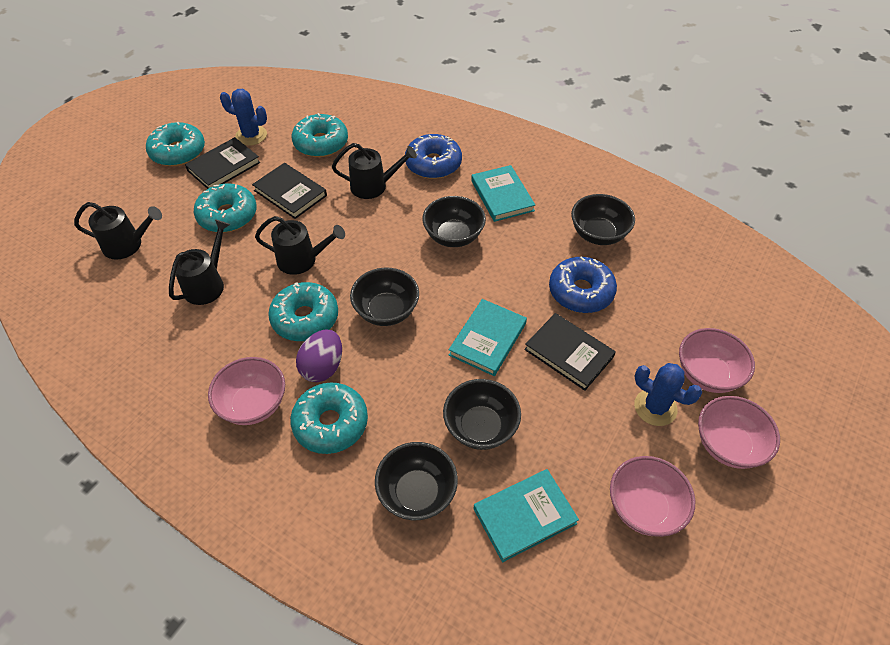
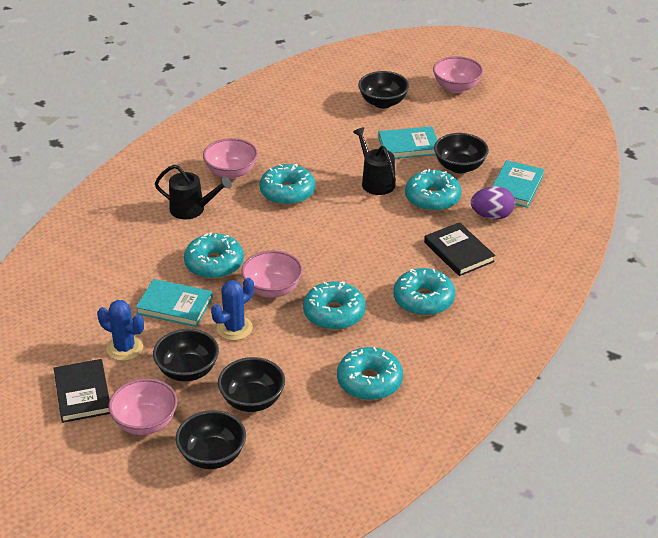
black book: 3 -> 2
black watering can: 4 -> 2
blue donut: 2 -> 0
turquoise donut: 5 -> 6

